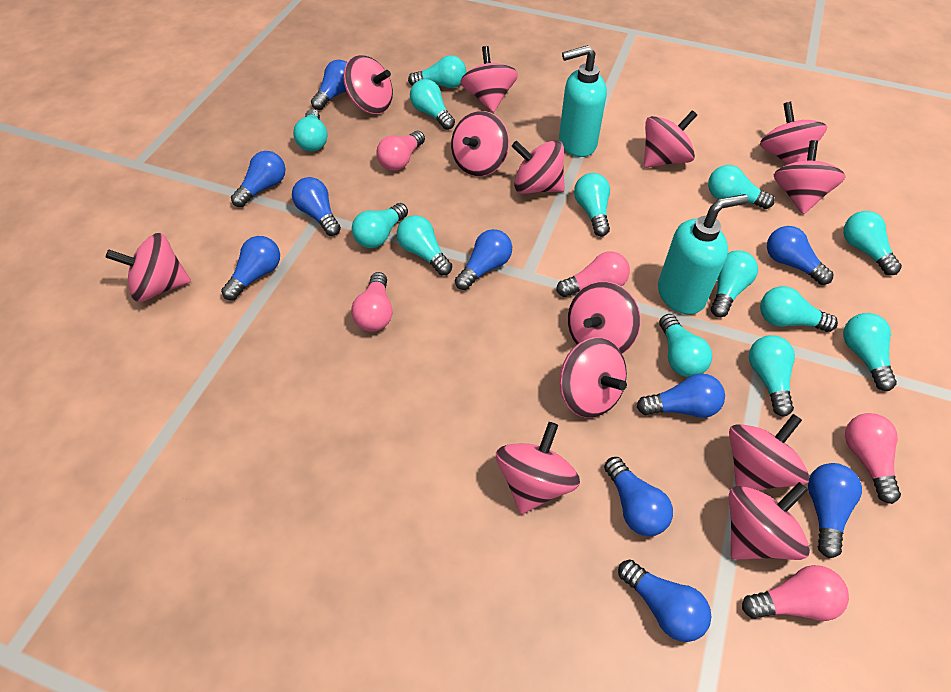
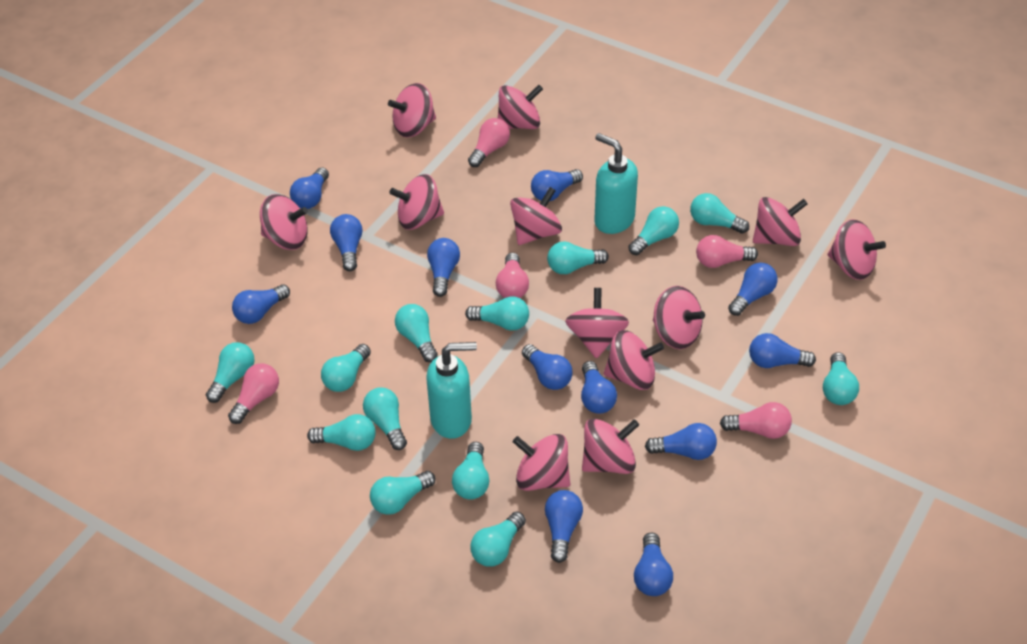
blue light bulb: 10 -> 12
pink spinning top: 13 -> 12

